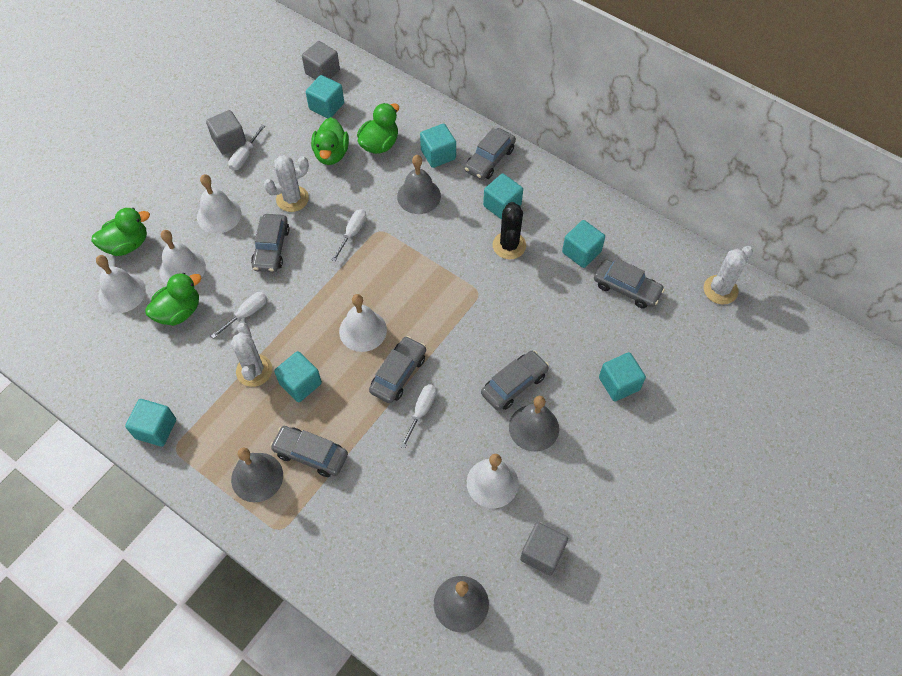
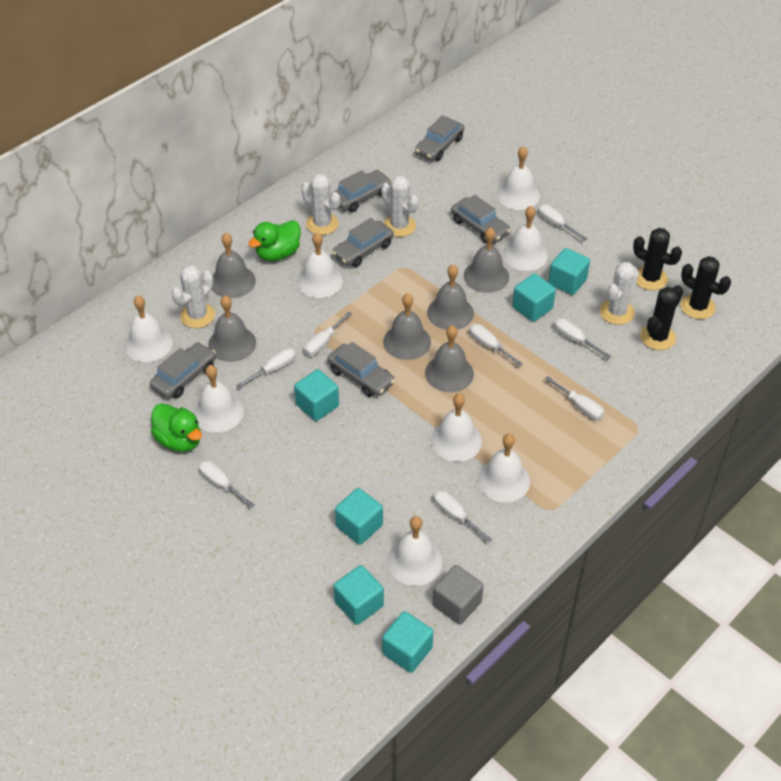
black cactus: 1 -> 3
green duck: 4 -> 2
grey bell: 4 -> 6
grey cube: 3 -> 1
turquoise cube: 7 -> 6
white bell: 5 -> 8
white cactus: 3 -> 4
white screwdriver: 4 -> 8

